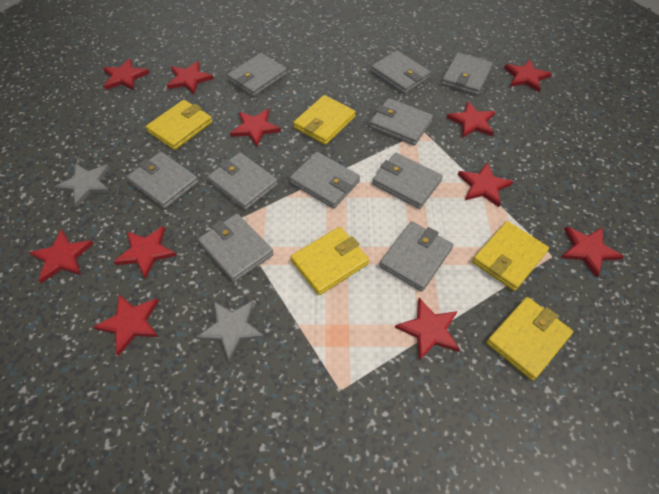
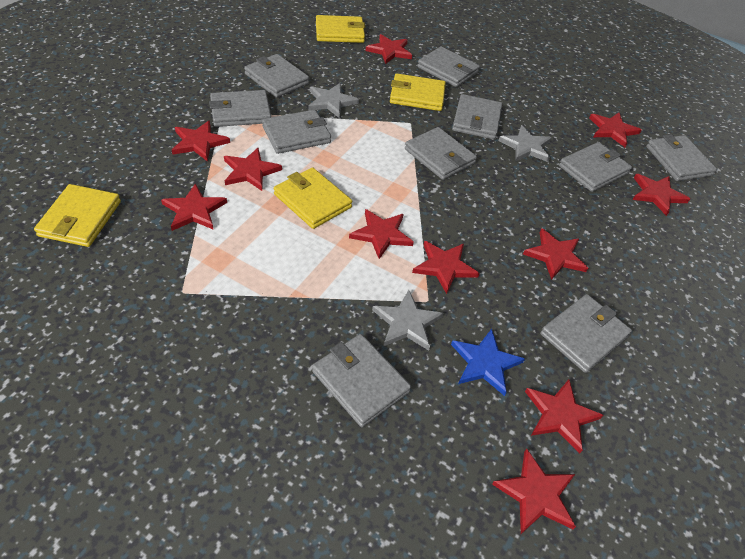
blue star: 0 -> 1
grey star: 2 -> 3
yellow wallet: 5 -> 4

